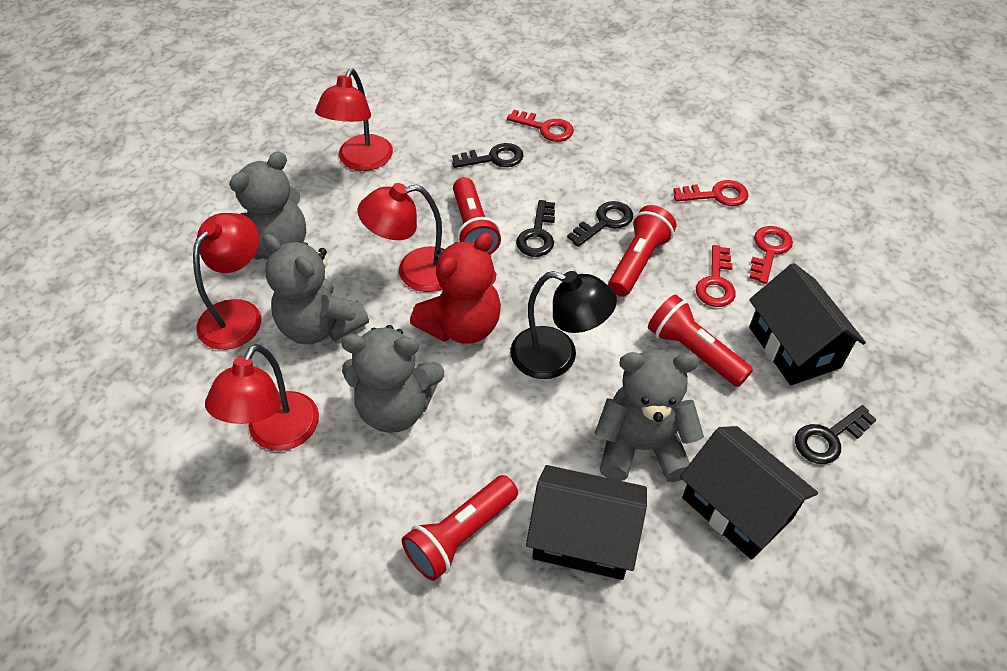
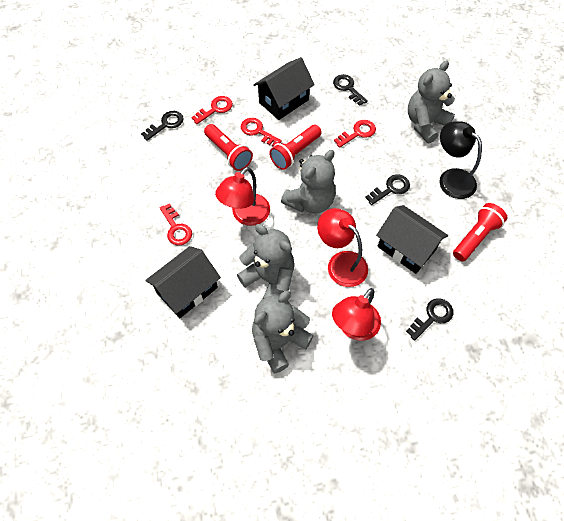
red flashlight: 4 -> 3
red lamp: 4 -> 3
red teddy bear: 1 -> 0

